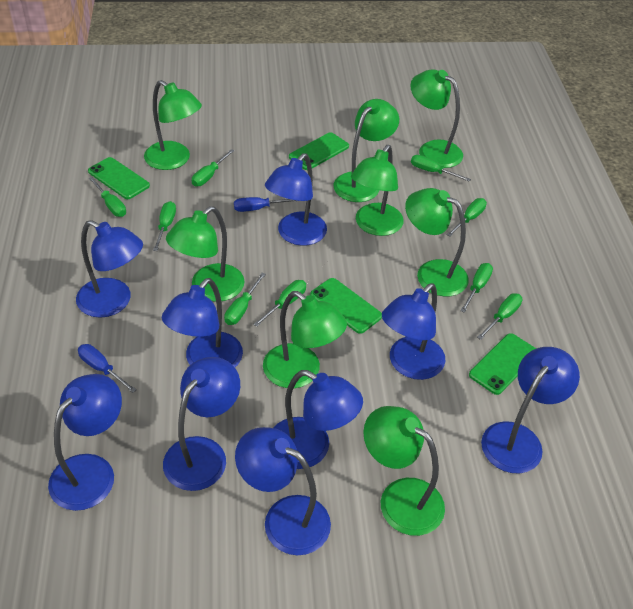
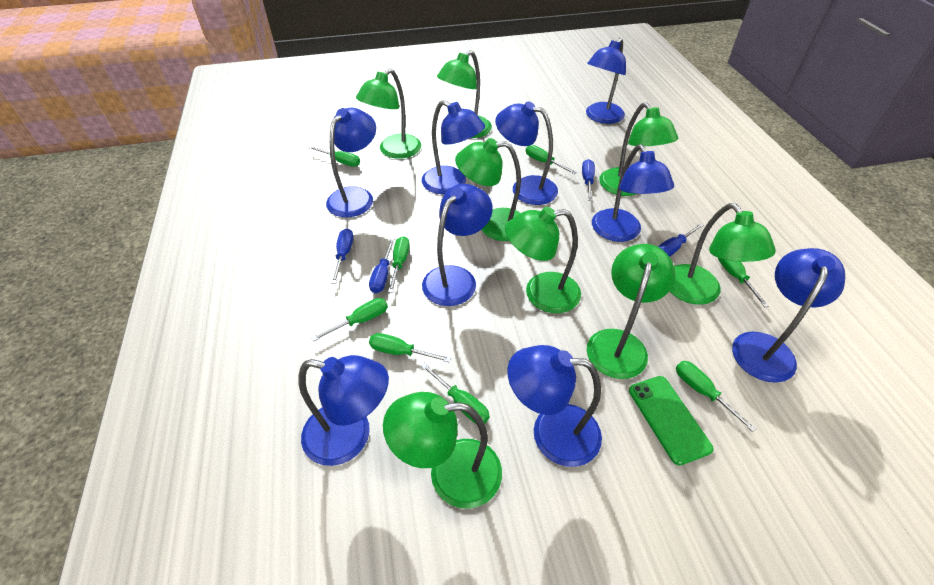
blue screwdriver: 2 -> 4
green phone: 4 -> 1
green screwdriver: 9 -> 8

